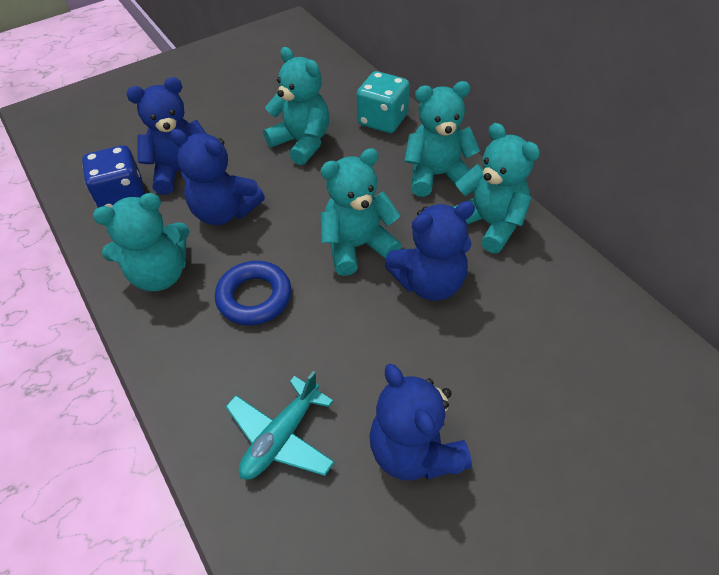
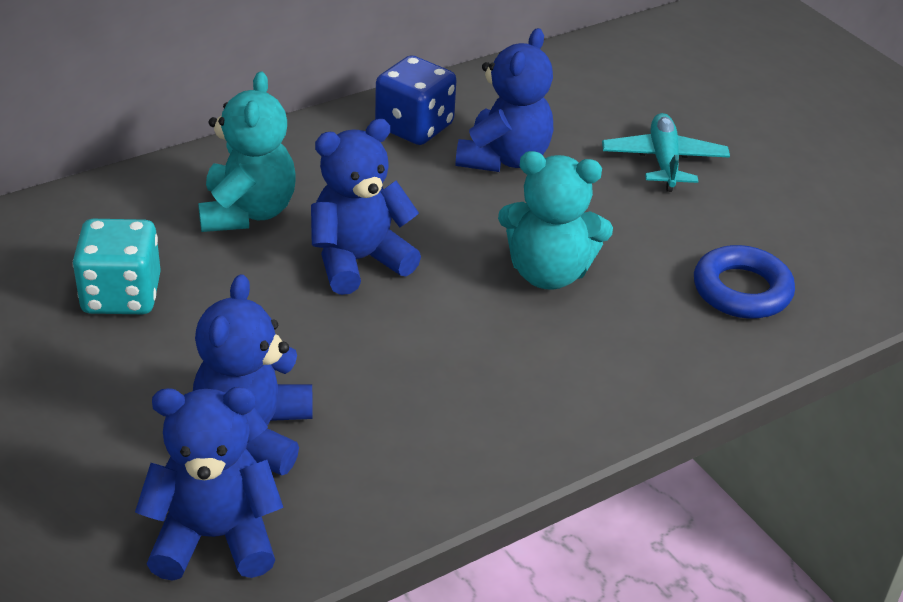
turquoise teddy bear: 5 -> 2

